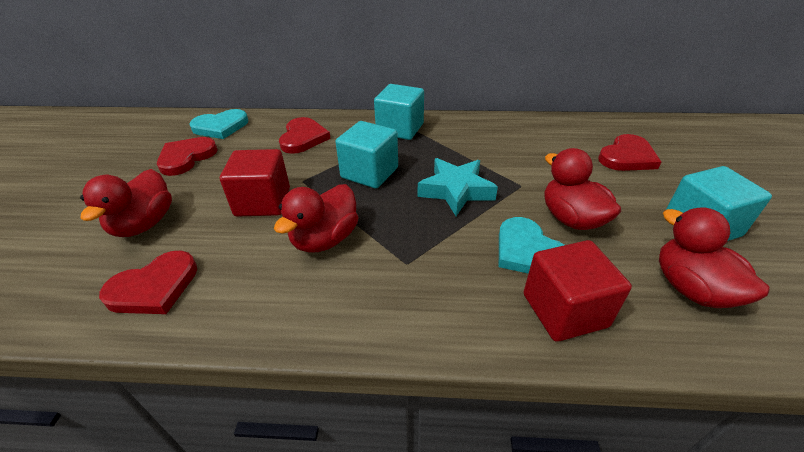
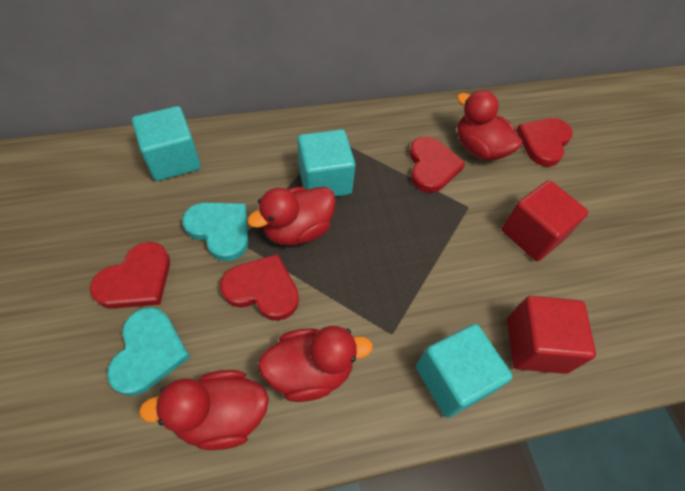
turquoise star: 1 -> 0

